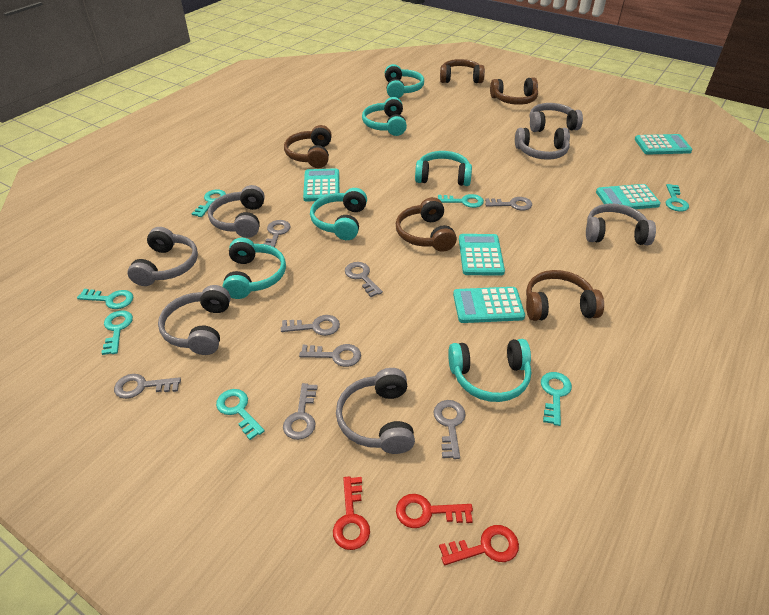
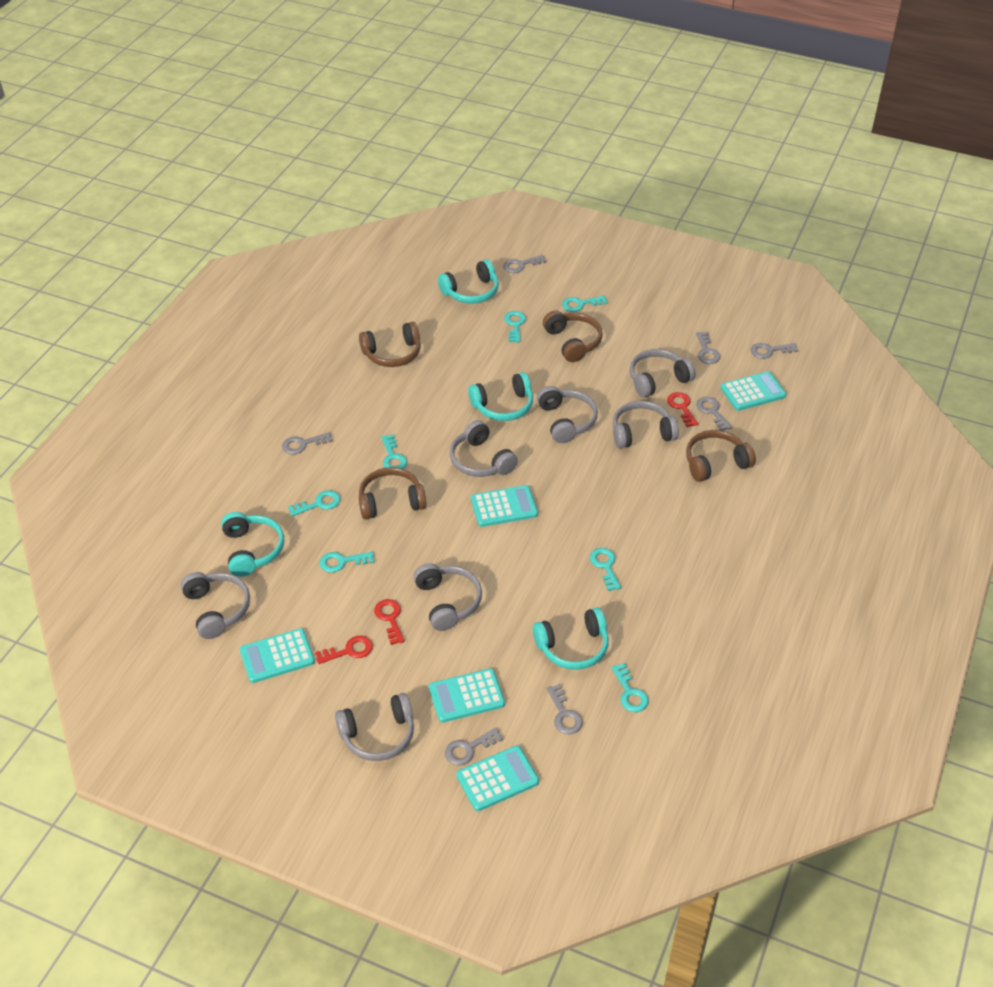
brown headphones: 5 -> 4
grey key: 8 -> 7
turquoise headphones: 6 -> 4

